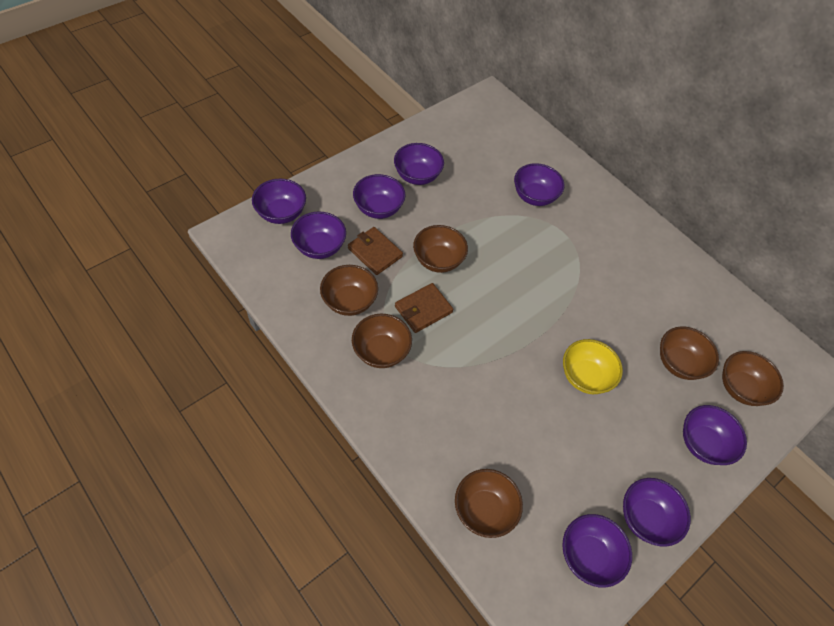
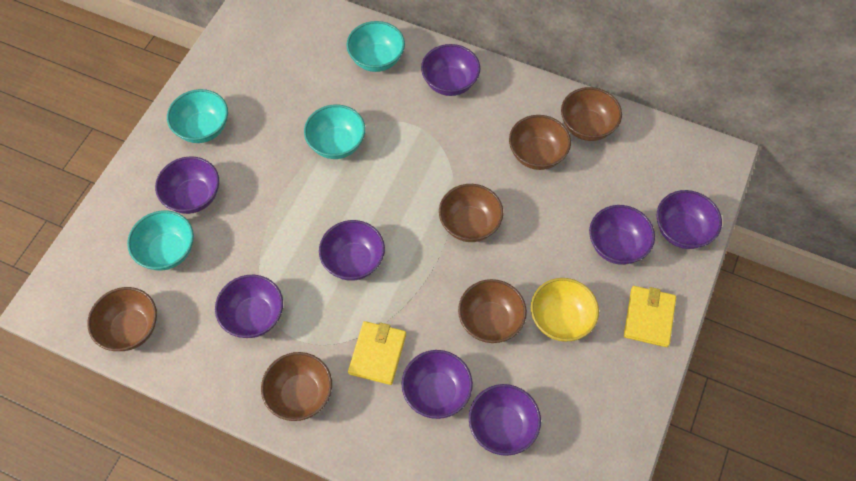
brown wallet: 2 -> 0
turquoise bowl: 0 -> 4
yellow wallet: 0 -> 2

